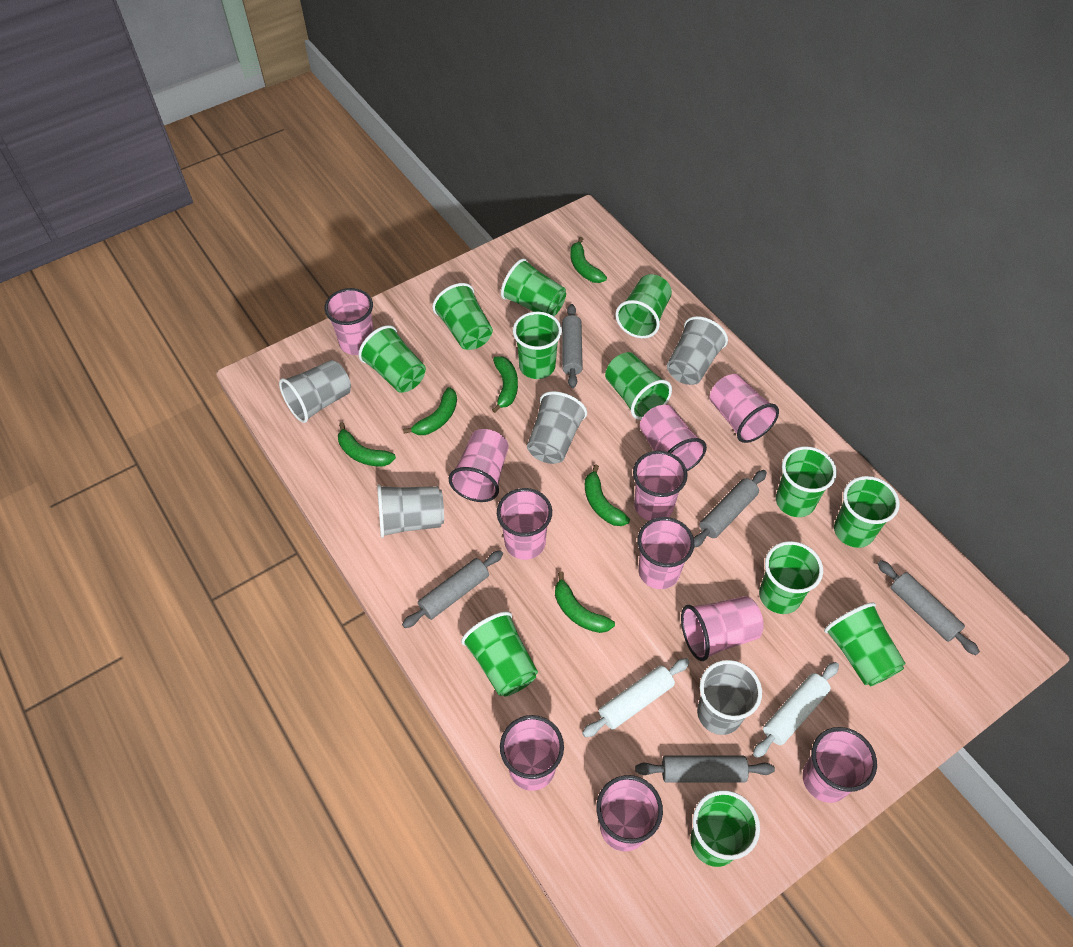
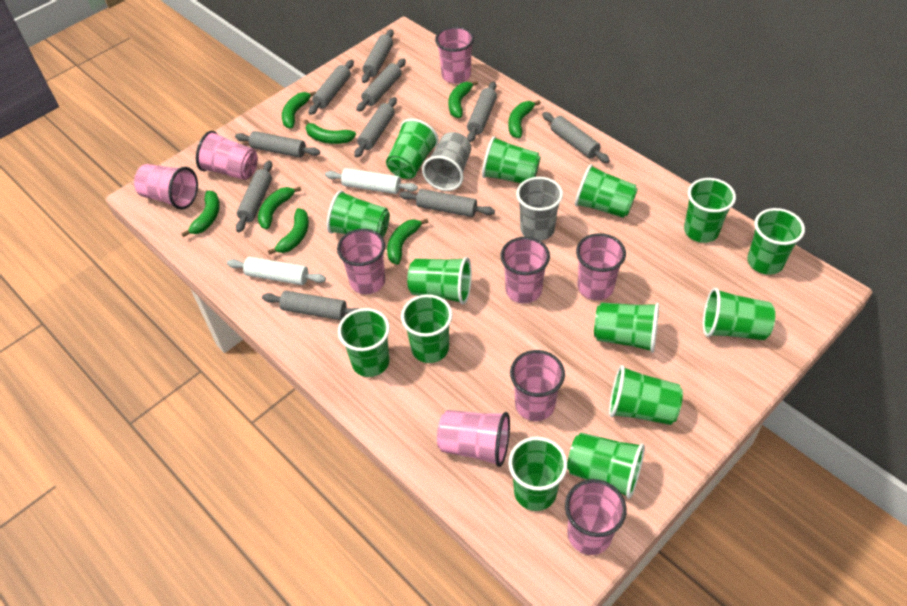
green banana: 6 -> 8
green cup: 12 -> 14
grey cup: 5 -> 2
grey rolling pin: 5 -> 10
pink cup: 11 -> 9

